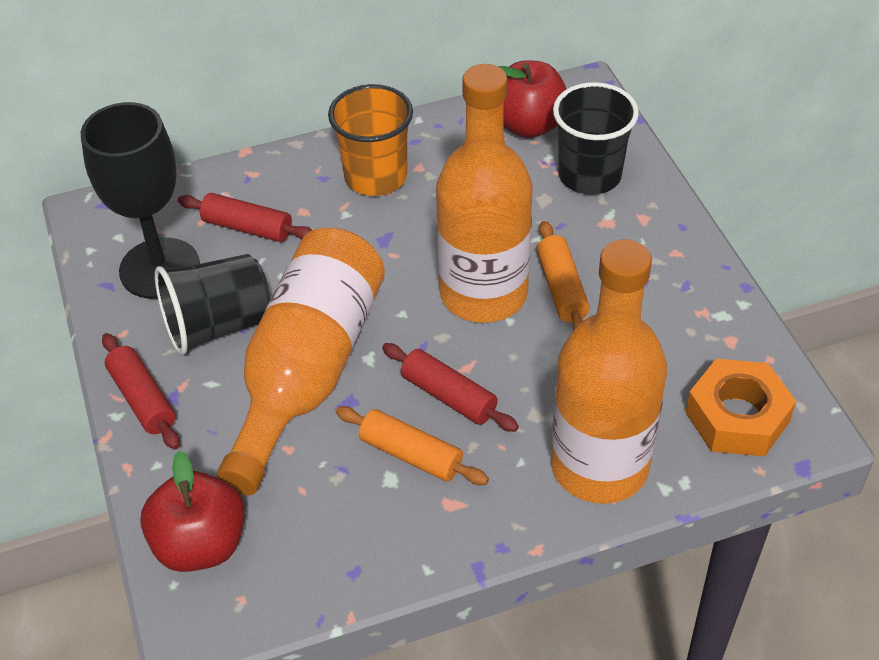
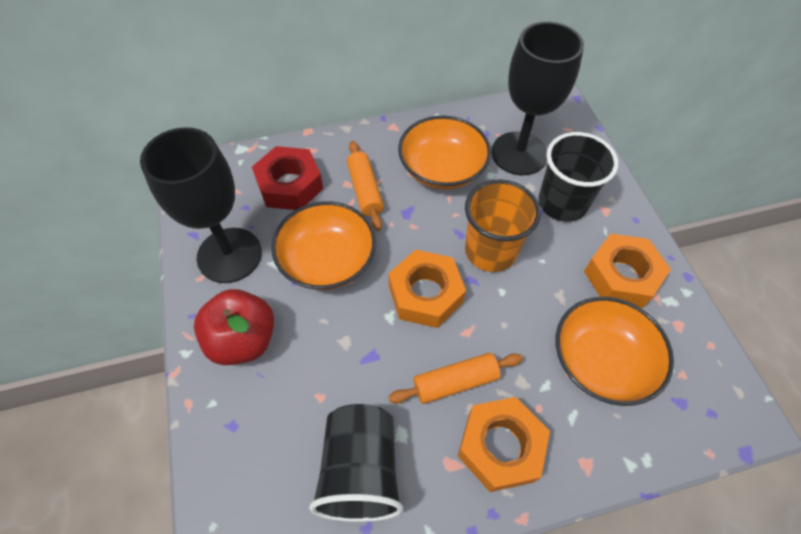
black goblet: 1 -> 2
orange bottle: 3 -> 0
orange bowl: 0 -> 3
orange nut: 1 -> 3
red apple: 2 -> 1
red nut: 0 -> 1
red rolling pin: 3 -> 0

